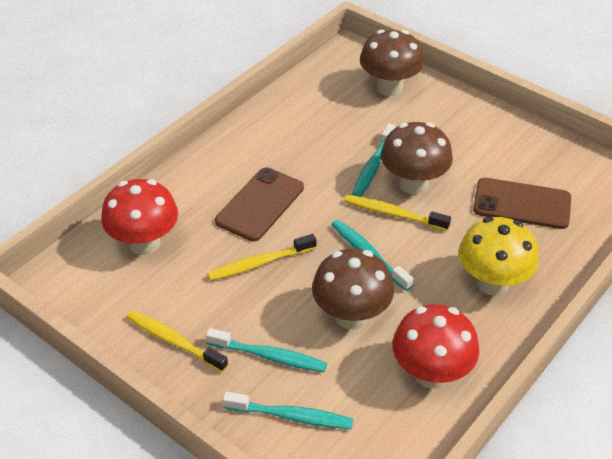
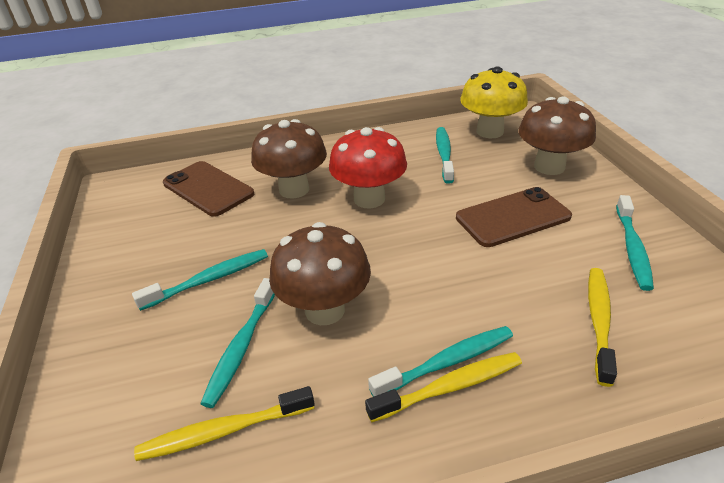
red mushroom: 2 -> 1
turquoise toothbrush: 4 -> 5

